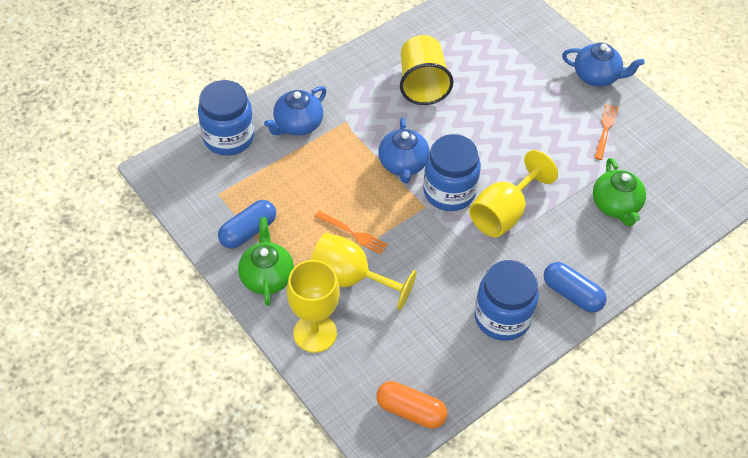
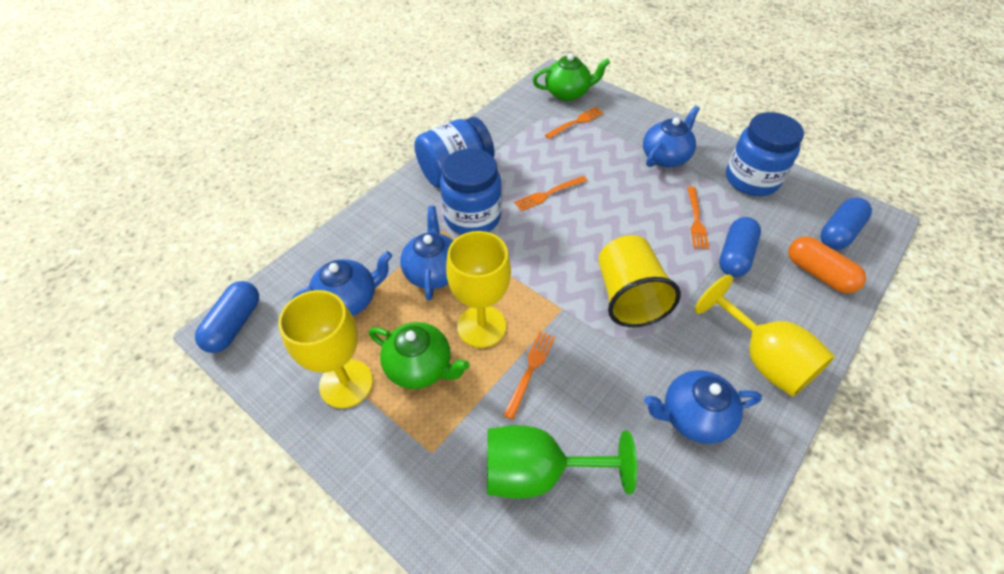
blue capsule: 2 -> 3
blue teapot: 3 -> 4
green goblet: 0 -> 1
orange fork: 2 -> 4

